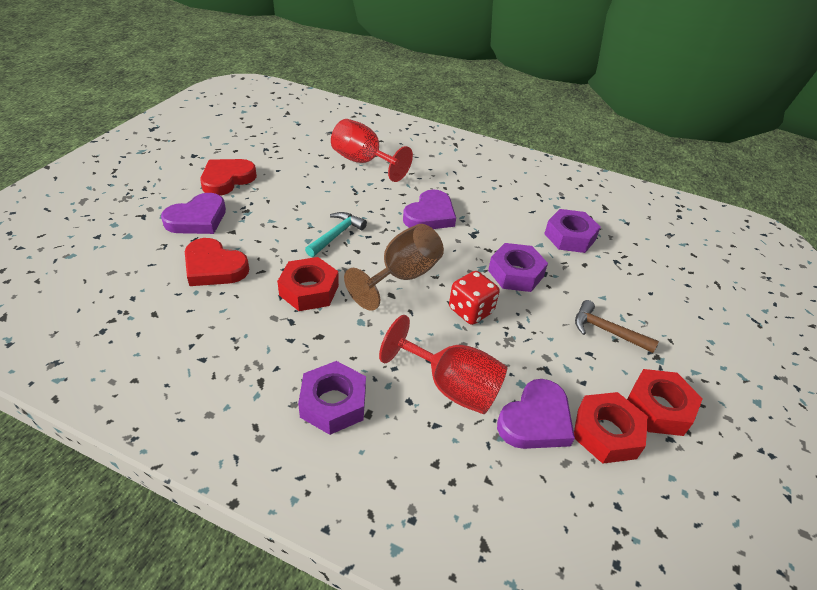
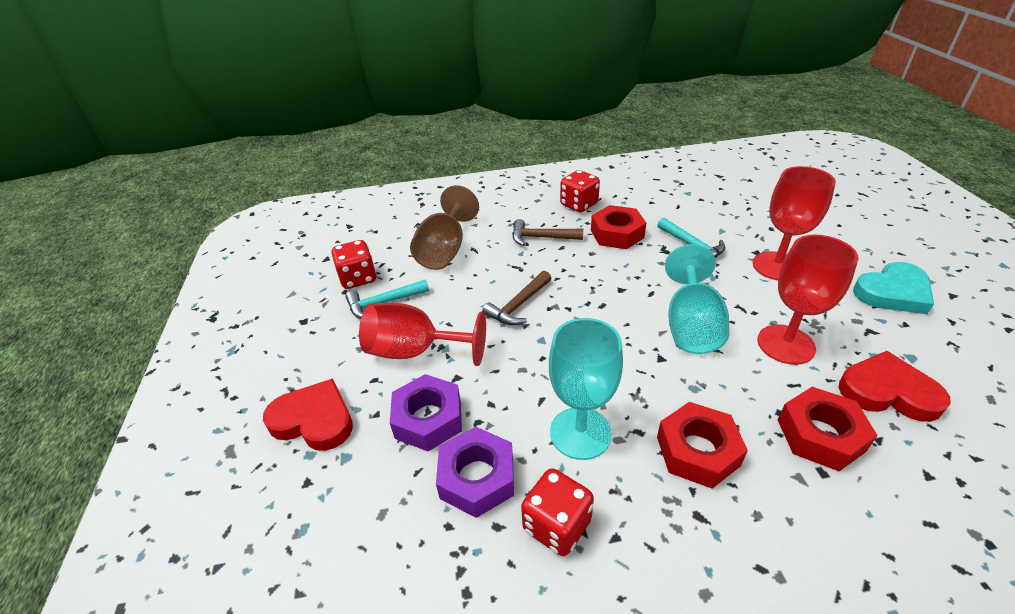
brown hammer: 1 -> 2
purple heart: 3 -> 0
purple nut: 3 -> 2
red dice: 1 -> 3
red goblet: 2 -> 3
turquoise goblet: 0 -> 2
turquoise hammer: 1 -> 2
turquoise heart: 0 -> 1

